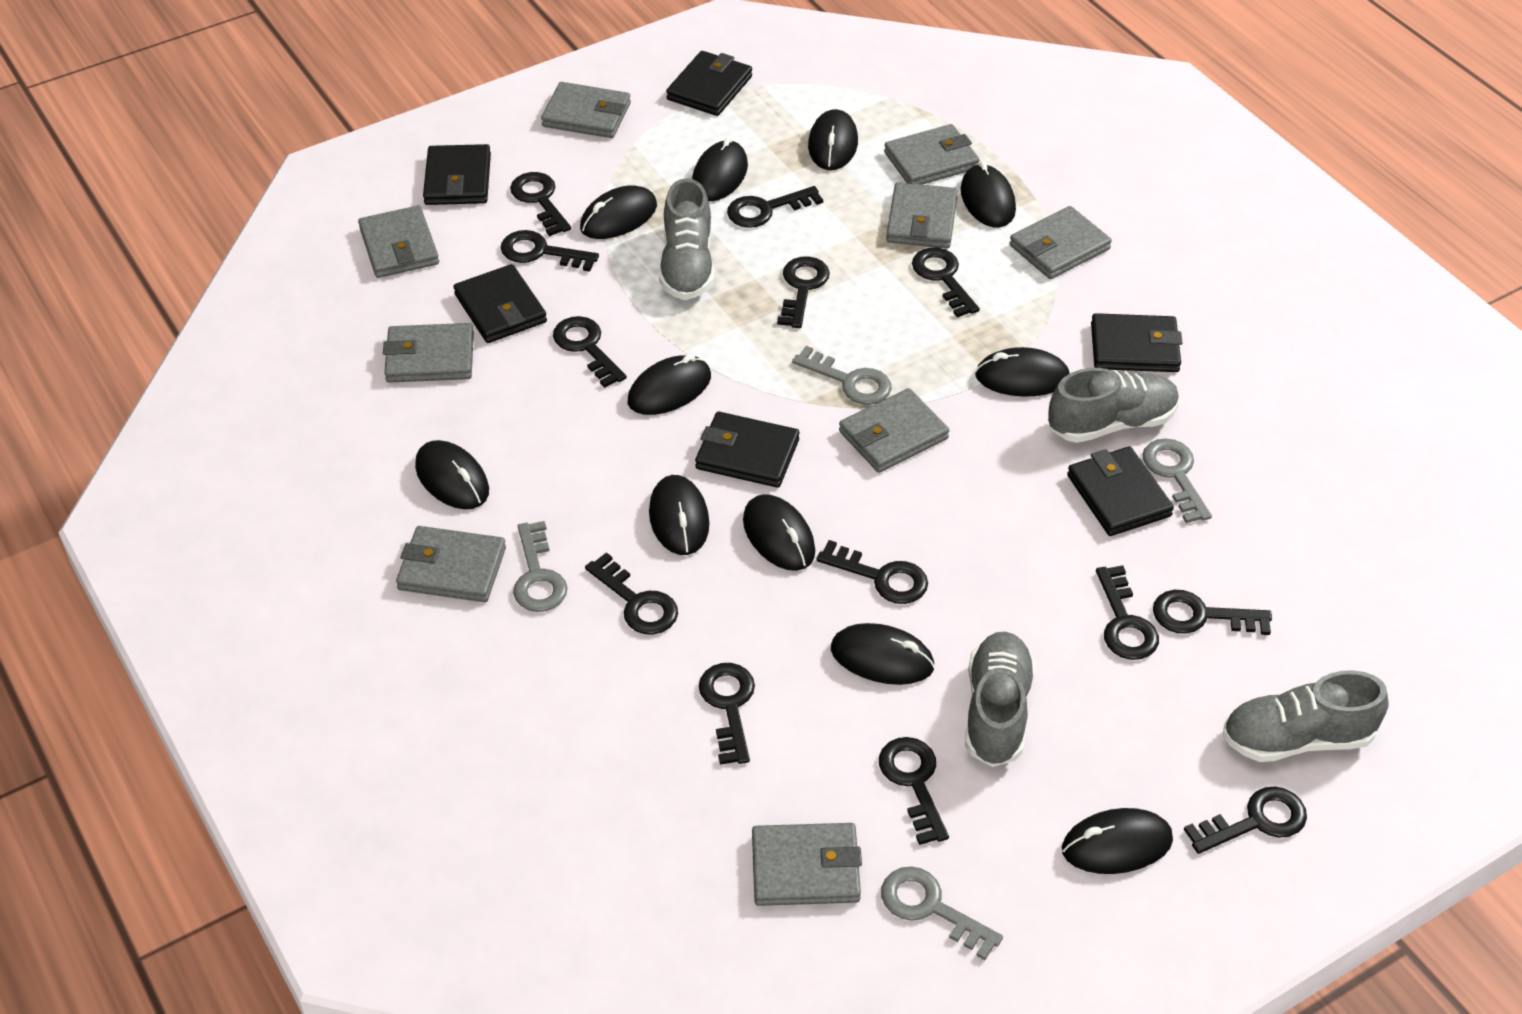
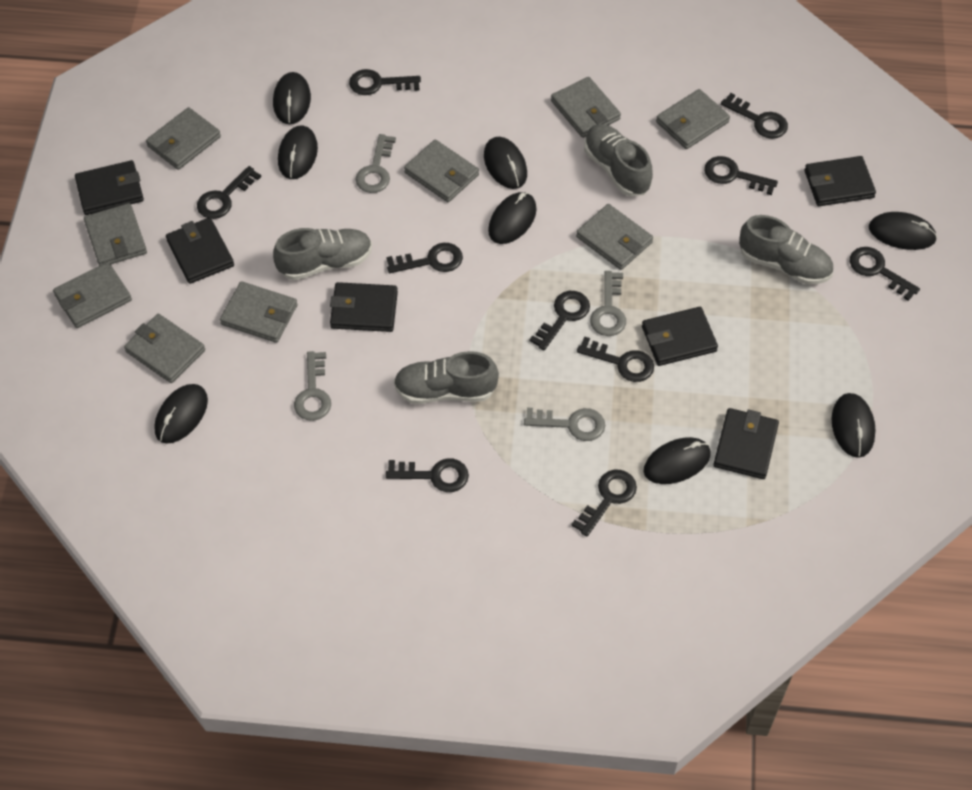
black key: 13 -> 10
black mouse: 11 -> 8

